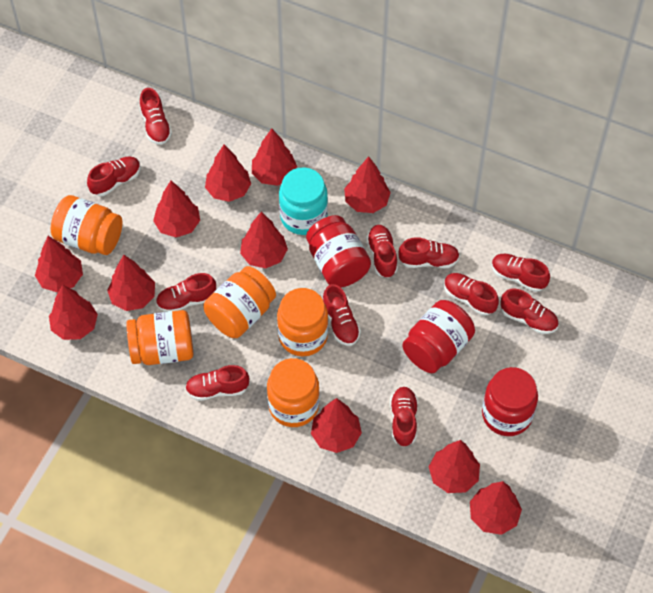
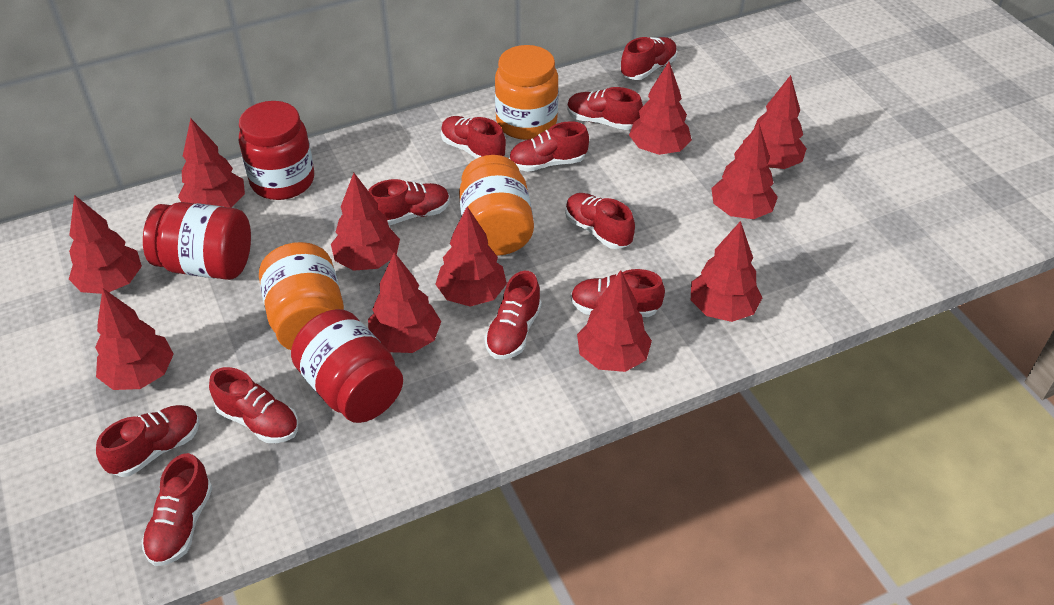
orange jar: 5 -> 3
turquoise jar: 1 -> 0

